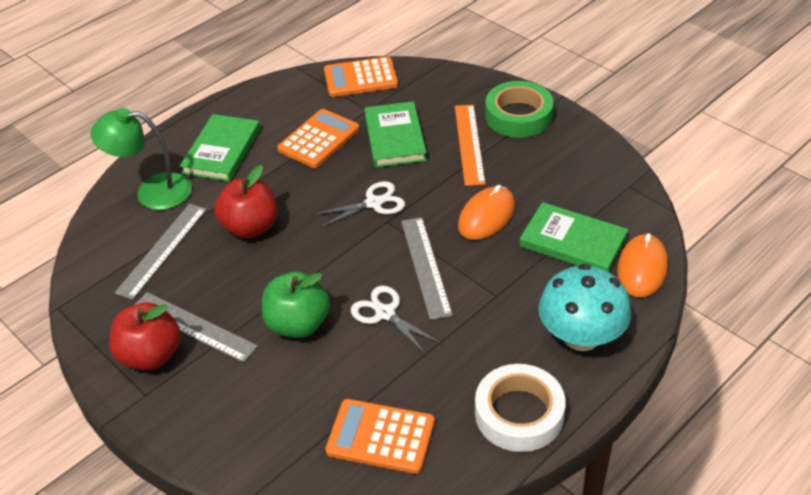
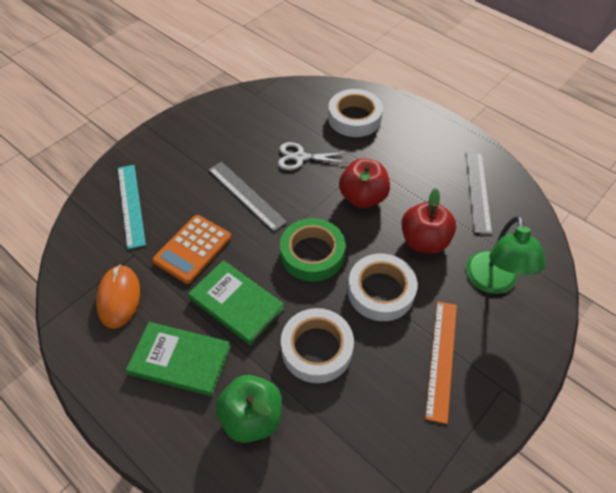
green book: 3 -> 2
grey ruler: 3 -> 2
orange calculator: 3 -> 1
orange mouse: 2 -> 1
turquoise mushroom: 1 -> 0
turquoise ruler: 0 -> 1
white scissors: 2 -> 1
white tape: 1 -> 3

